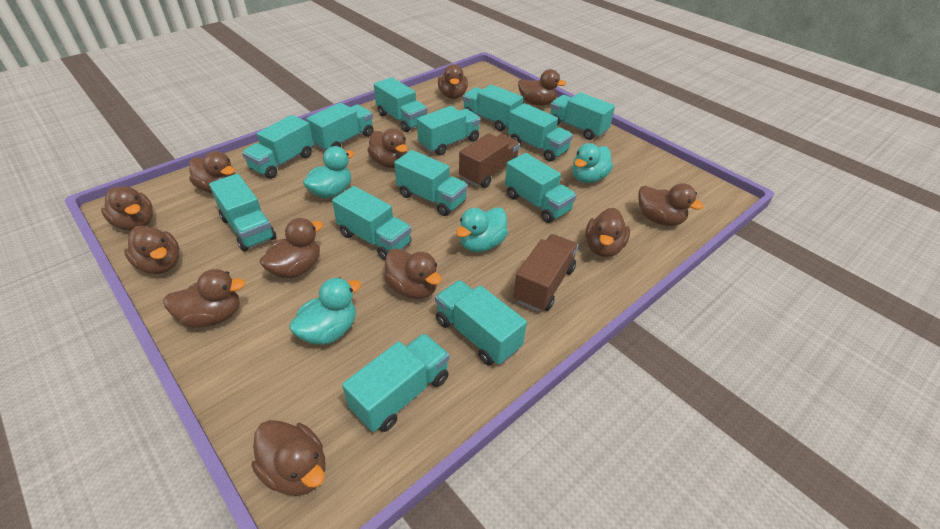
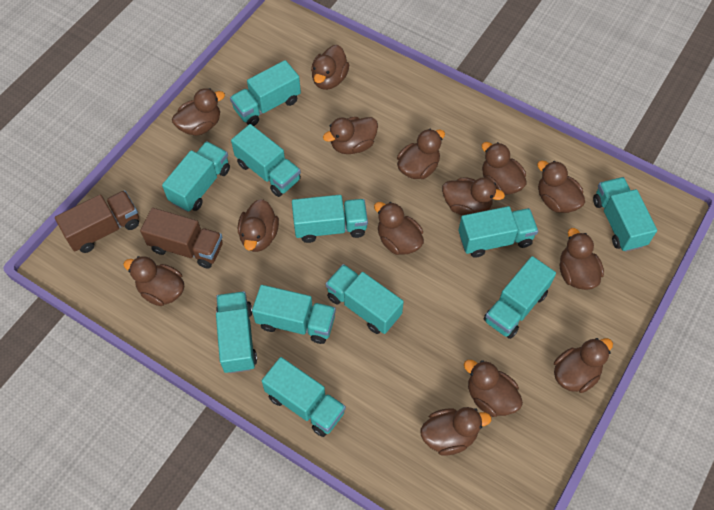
brown duck: 12 -> 14
turquoise duck: 4 -> 0
turquoise truck: 13 -> 11

